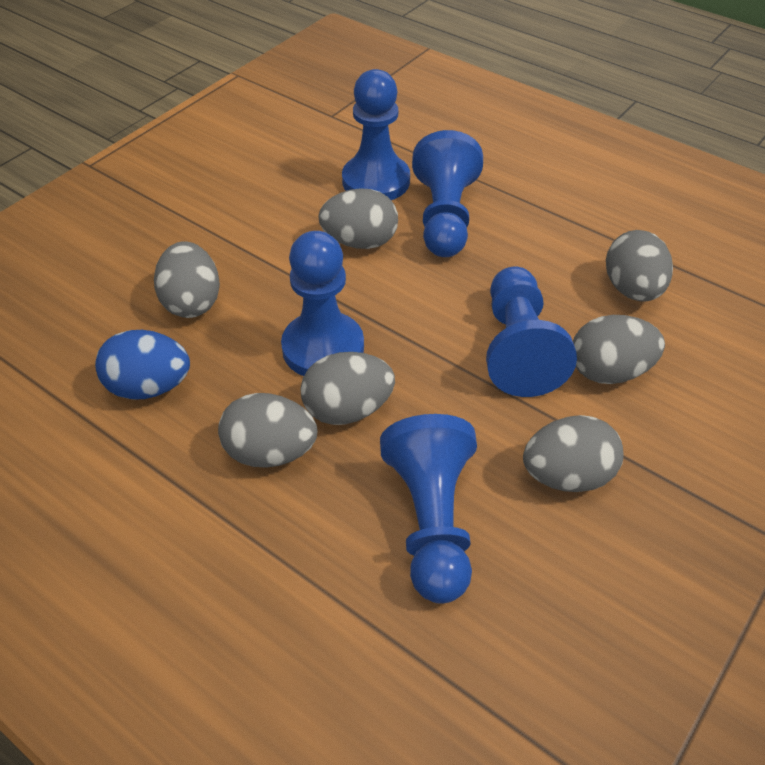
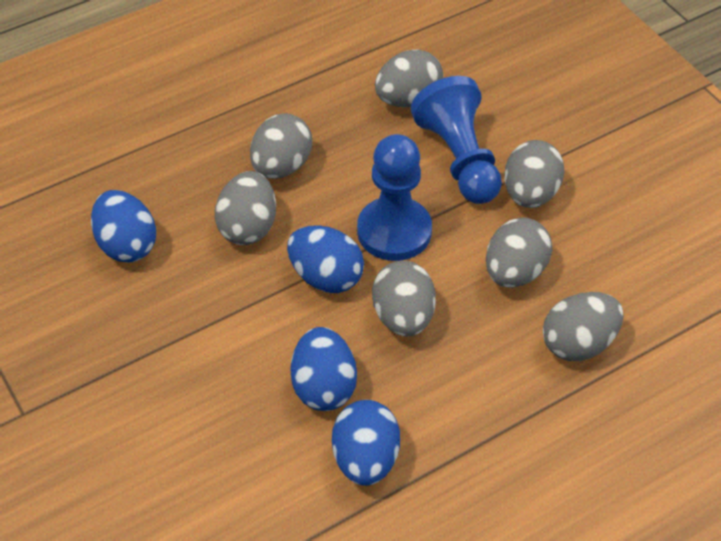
blue egg: 1 -> 4
blue pawn: 5 -> 2

